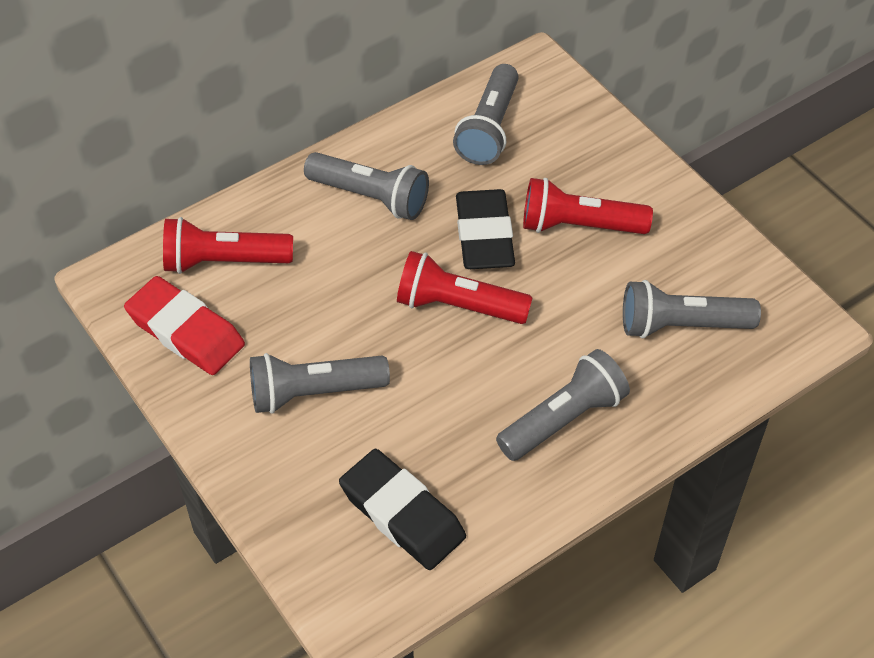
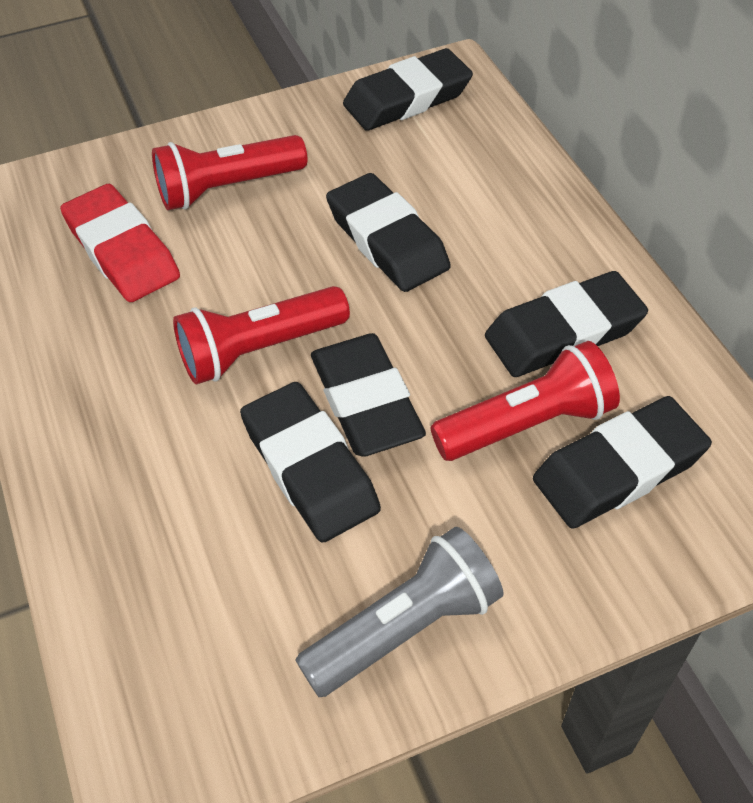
black eraser: 2 -> 6
grey flashlight: 5 -> 1

